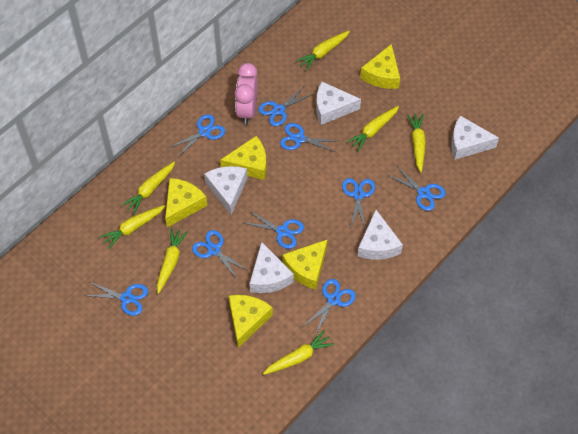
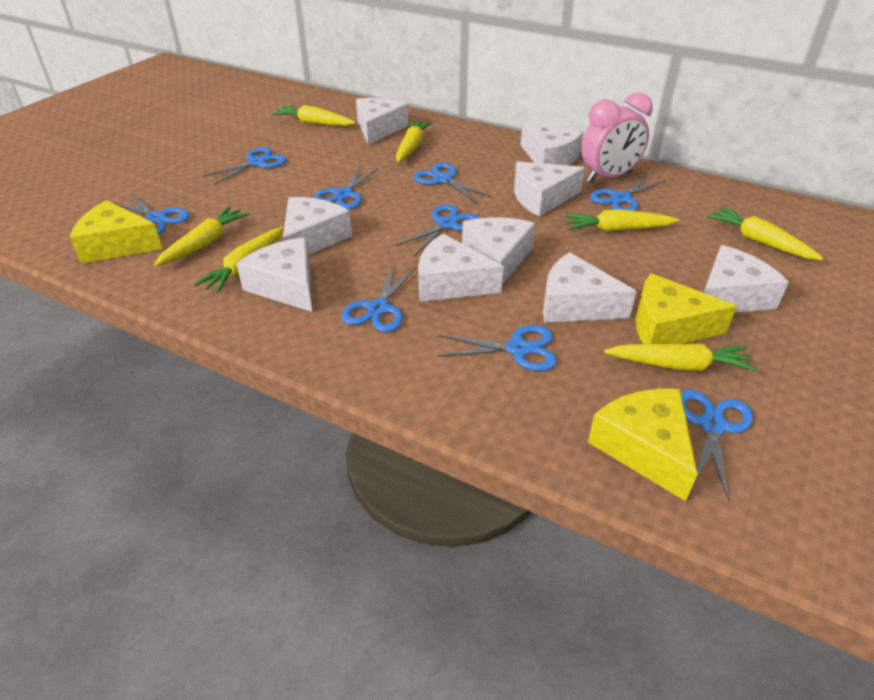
white cheese: 5 -> 9
yellow cheese: 5 -> 3

